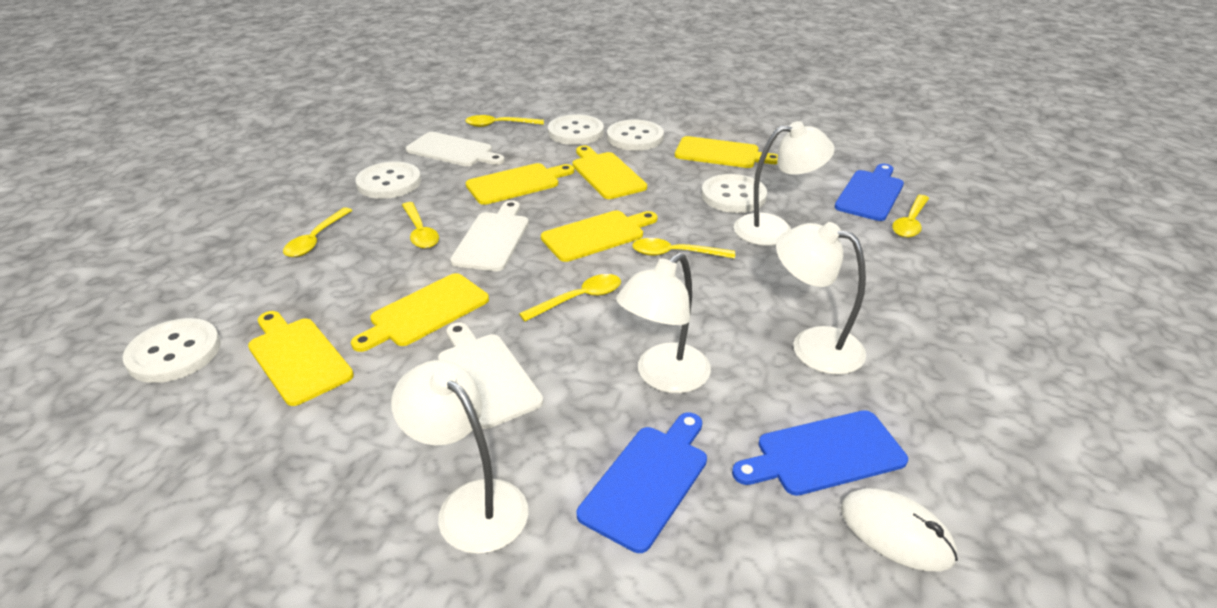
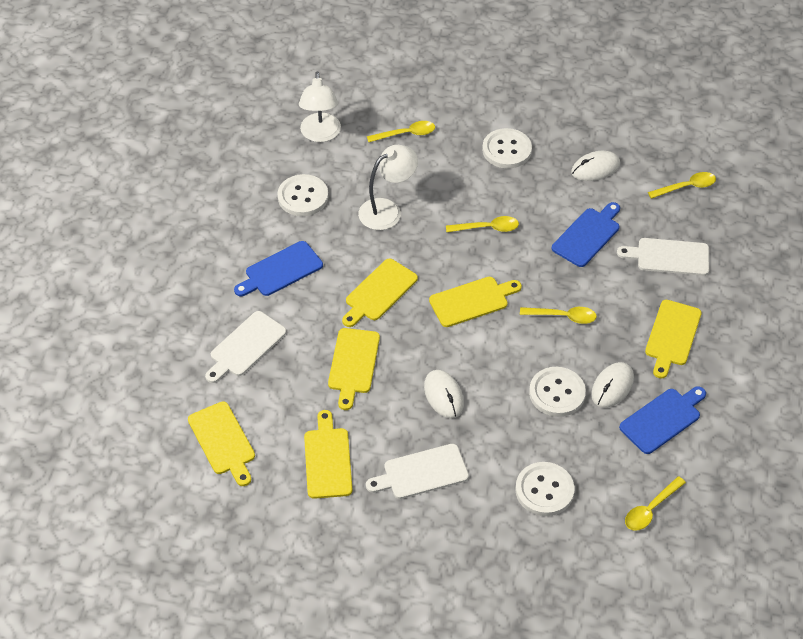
white button: 5 -> 4
white lamp: 4 -> 2
white mouse: 1 -> 3
yellow spoon: 6 -> 5

